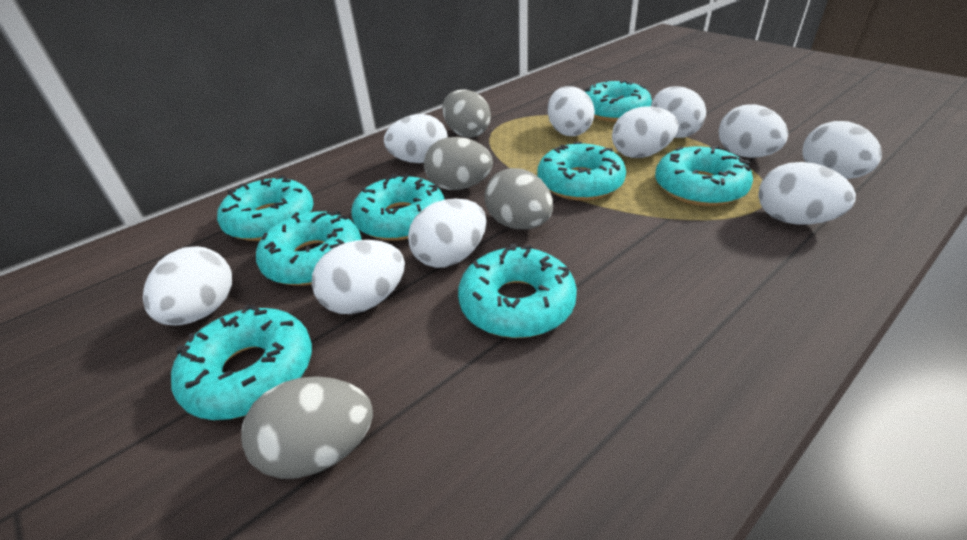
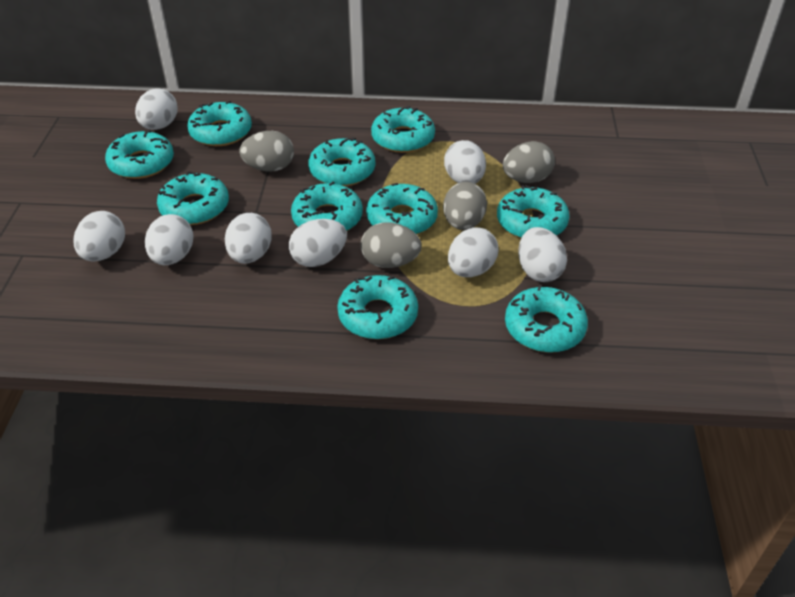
turquoise donut: 8 -> 10
white egg: 10 -> 8

